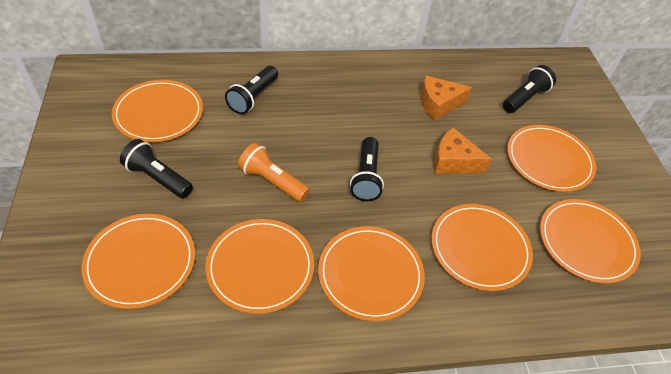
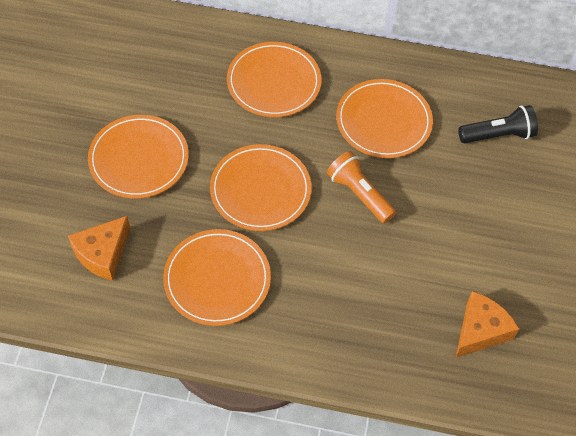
black flashlight: 4 -> 1
orange plate: 7 -> 5

